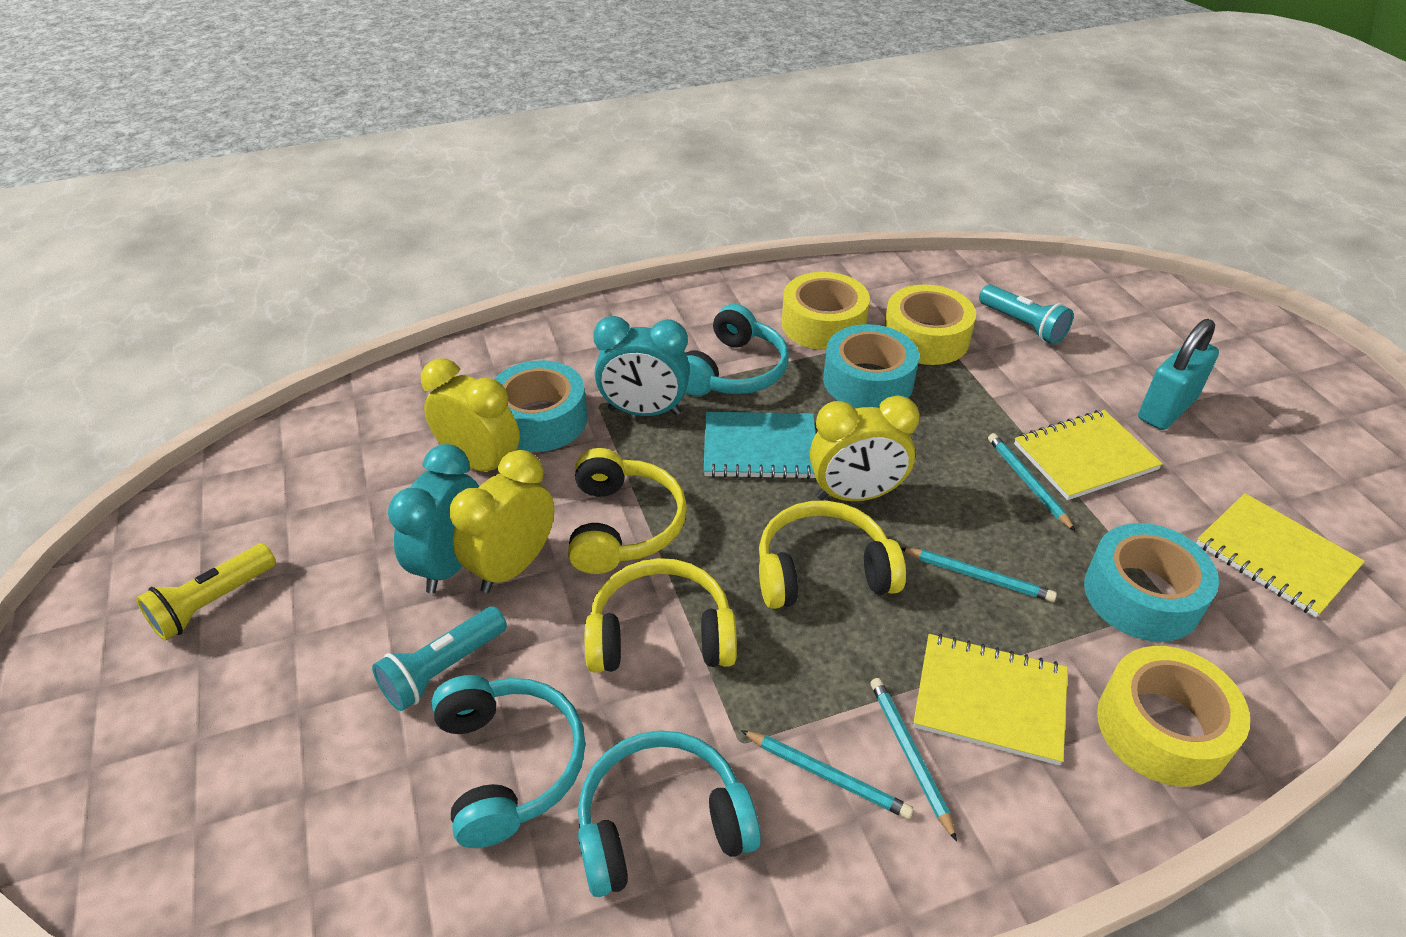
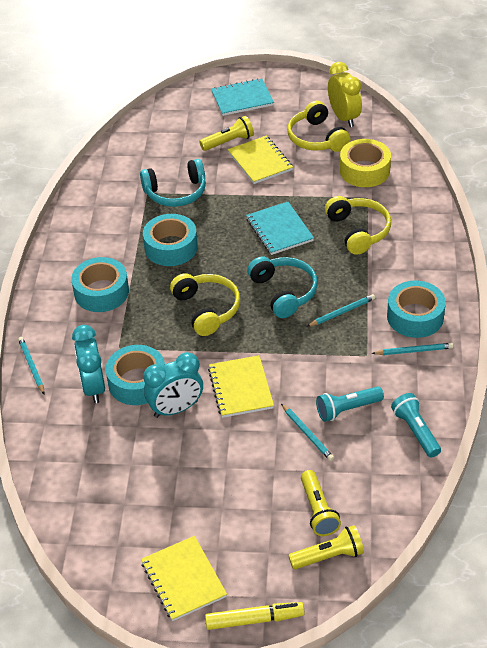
turquoise headphones: 3 -> 2
turquoise notebook: 1 -> 2
turquoise padlock: 1 -> 0
turquoise tape: 3 -> 4
yellow clock: 3 -> 1
yellow flashlight: 1 -> 3
yellow marker: 0 -> 1
yellow tape: 3 -> 1

